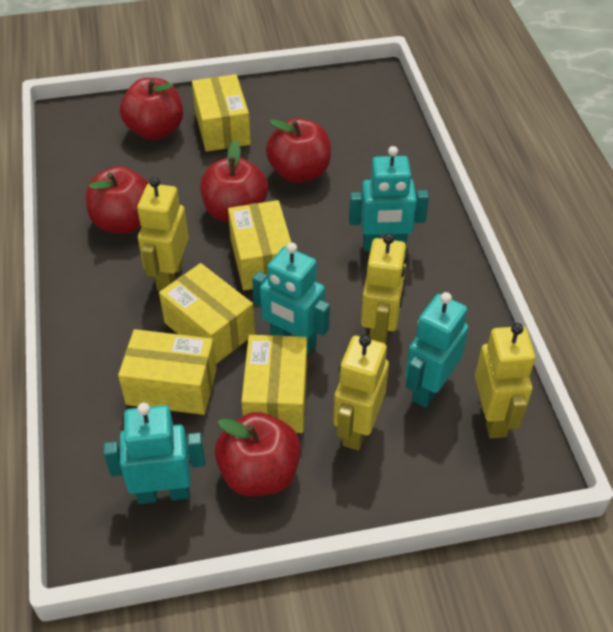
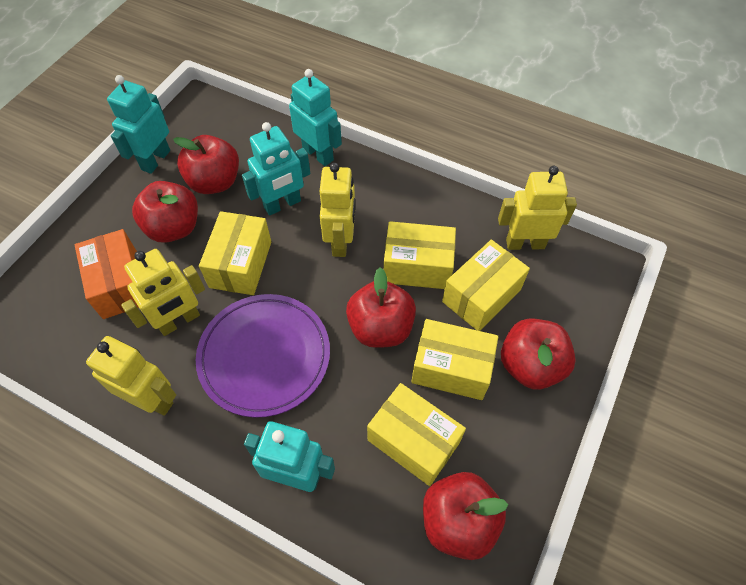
orange box: 0 -> 1
purple plate: 0 -> 1

